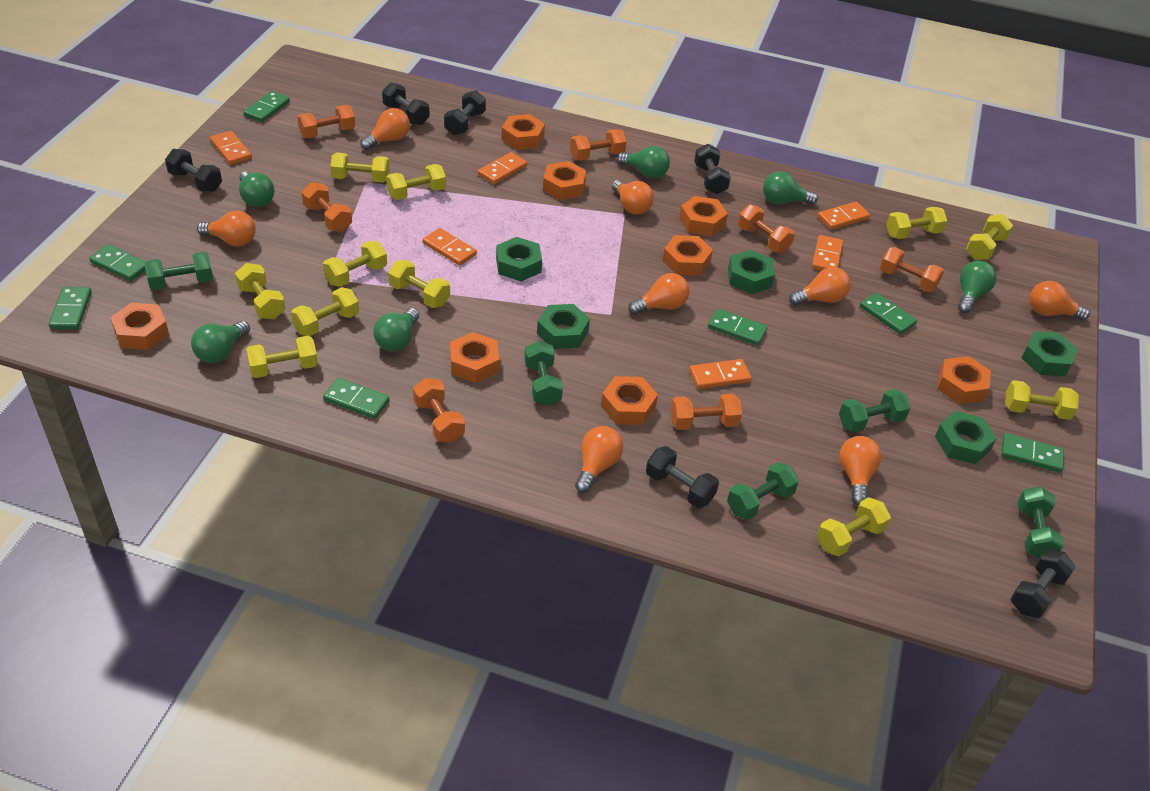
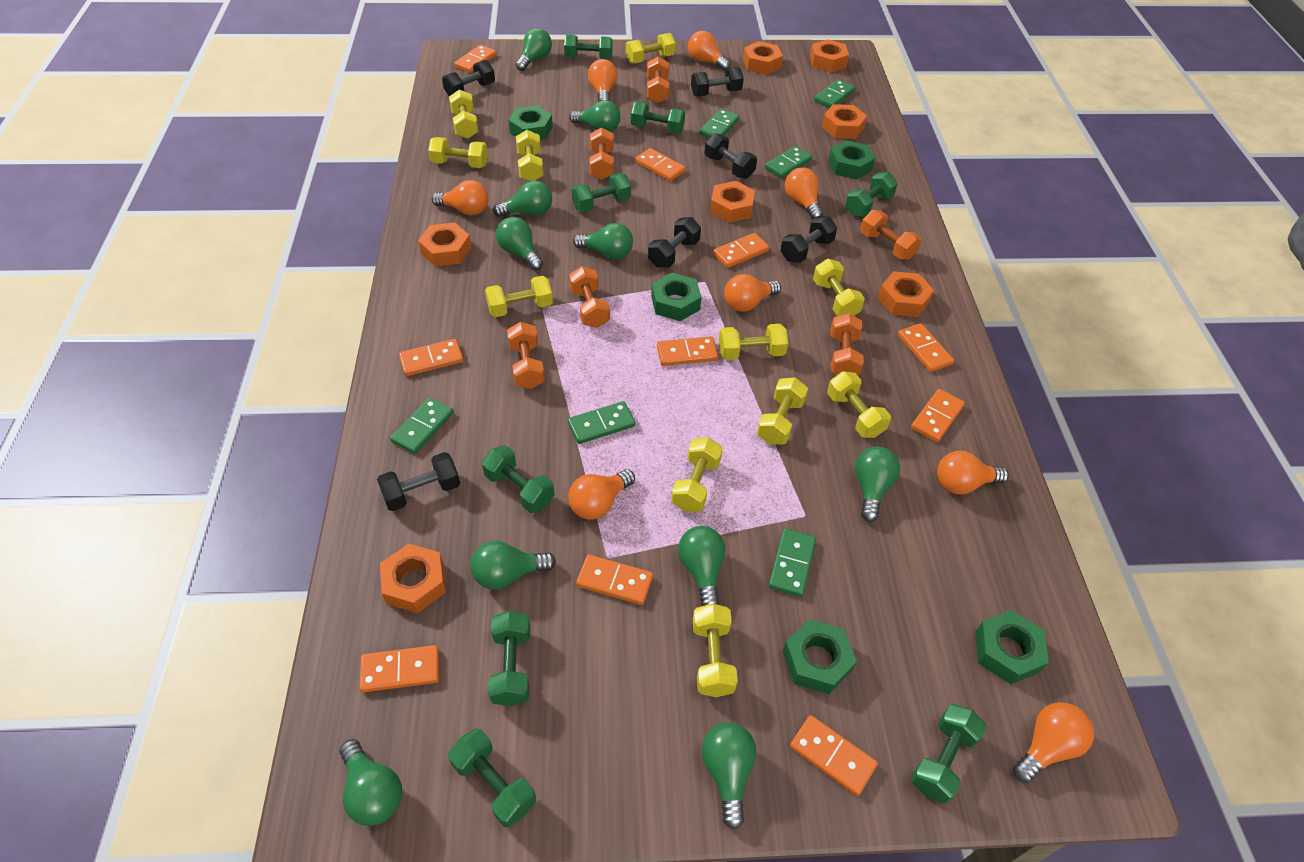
green domino: 7 -> 6
green dumbbell: 5 -> 8
green light bulb: 6 -> 10
orange domino: 6 -> 10
orange dumbbell: 7 -> 6
orange nut: 8 -> 7

